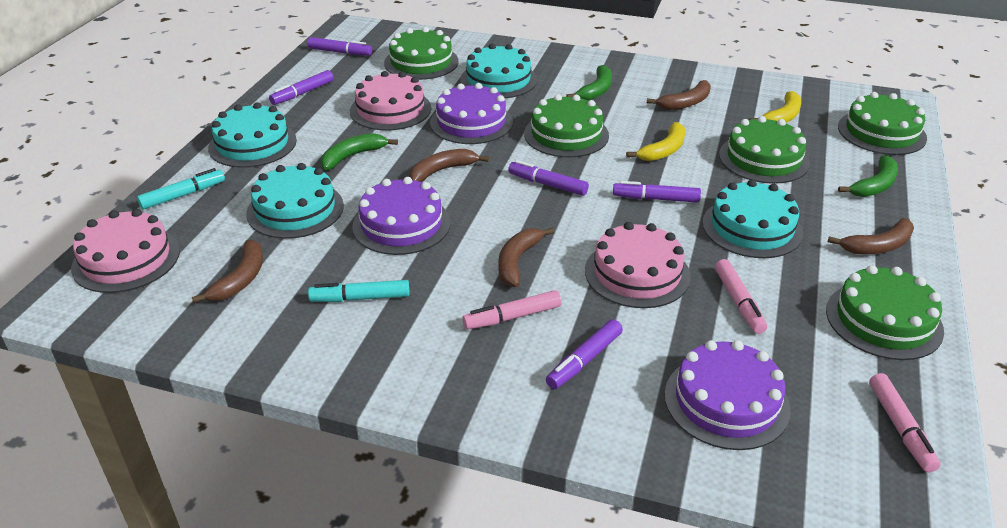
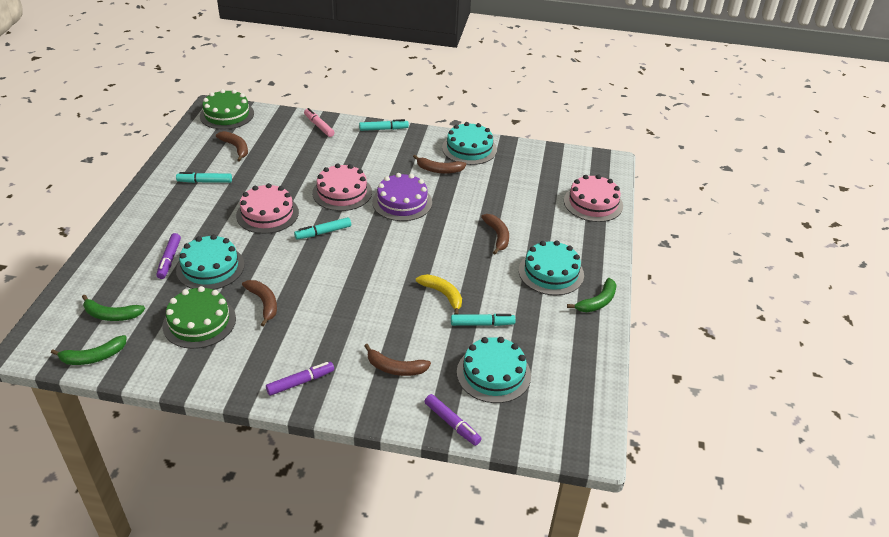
green cake: 5 -> 2
pink marker: 3 -> 1
purple cake: 3 -> 1
purple marker: 5 -> 3
turquoise marker: 2 -> 4
yellow banana: 2 -> 1

